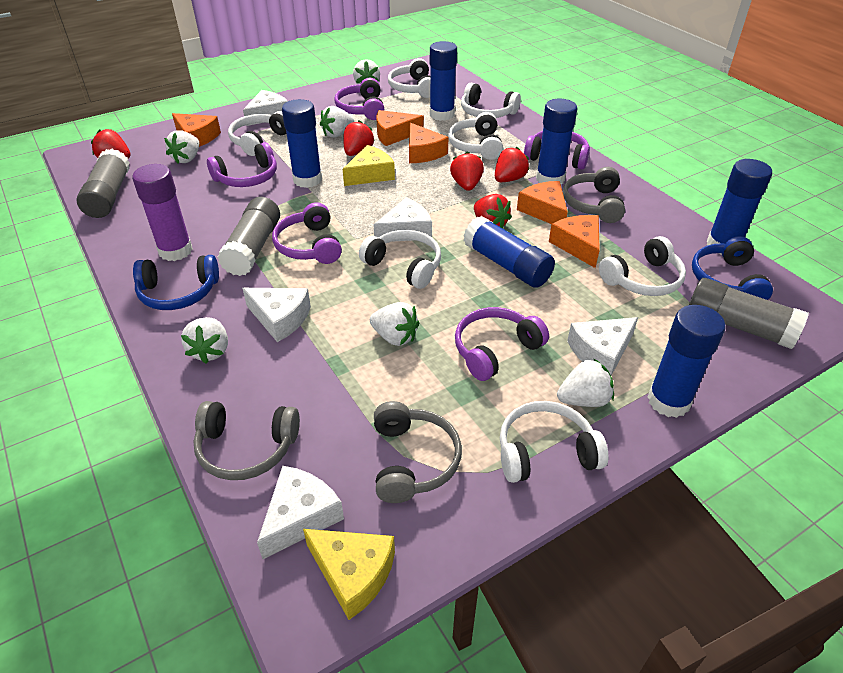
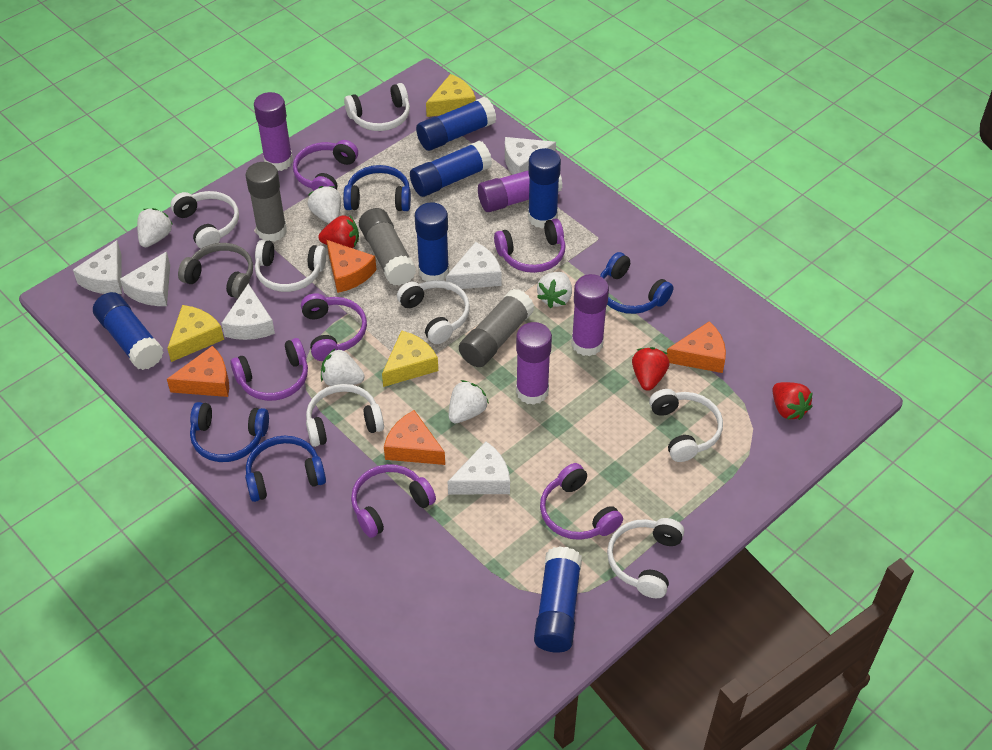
blue headphones: 2 -> 4
grey headphones: 3 -> 1
orange cheese: 5 -> 4
purple glue stick: 1 -> 4
purple headphones: 5 -> 6
red strawberry: 5 -> 3
white cheese: 5 -> 6
white strawberry: 6 -> 5
yellow cheese: 2 -> 3

